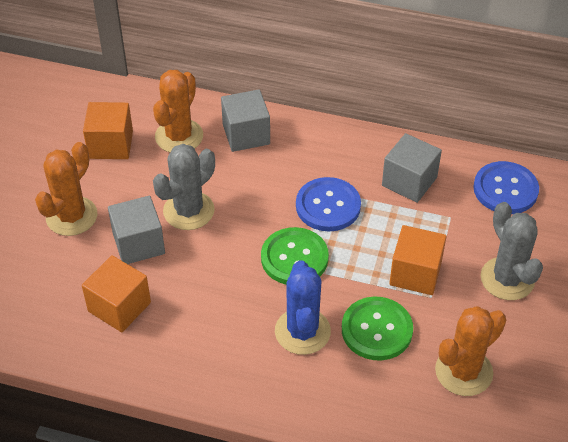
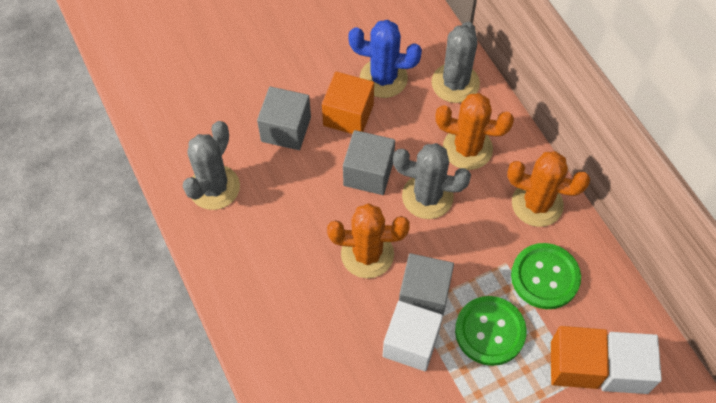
blue button: 2 -> 0
grey cactus: 2 -> 3
orange cube: 3 -> 2
white cube: 0 -> 2

